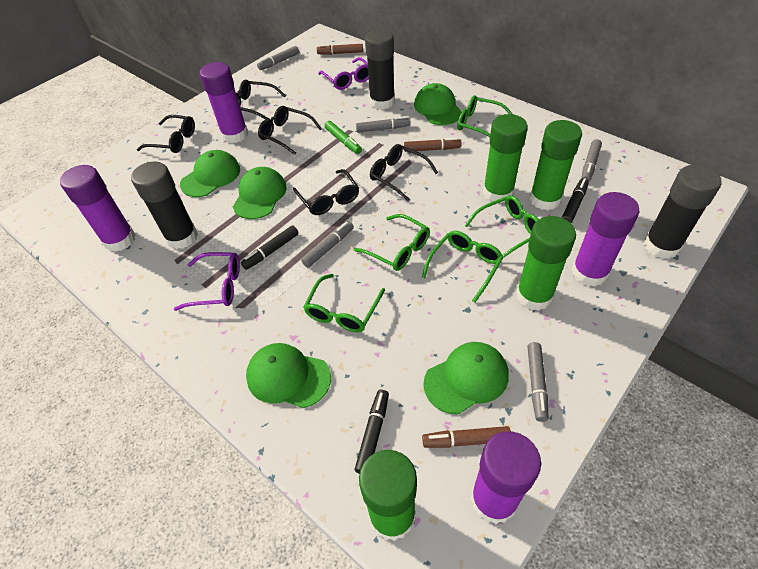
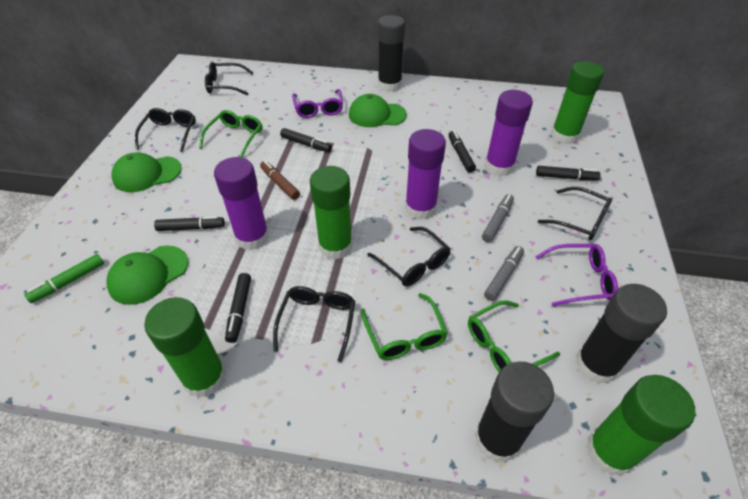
black marker: 3 -> 5
brown marker: 3 -> 1
green cap: 5 -> 3
green glasses: 5 -> 3
grey marker: 5 -> 2
purple glue stick: 4 -> 3

